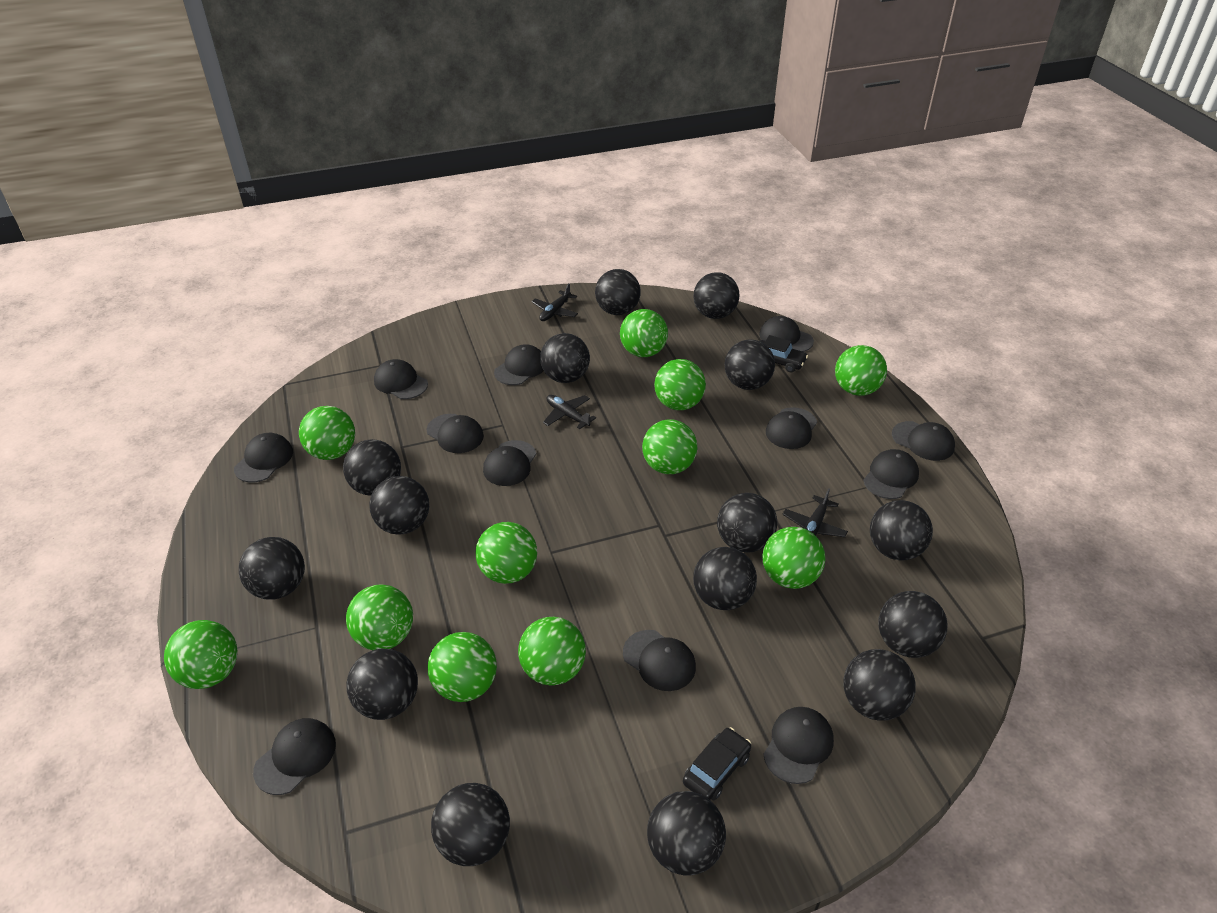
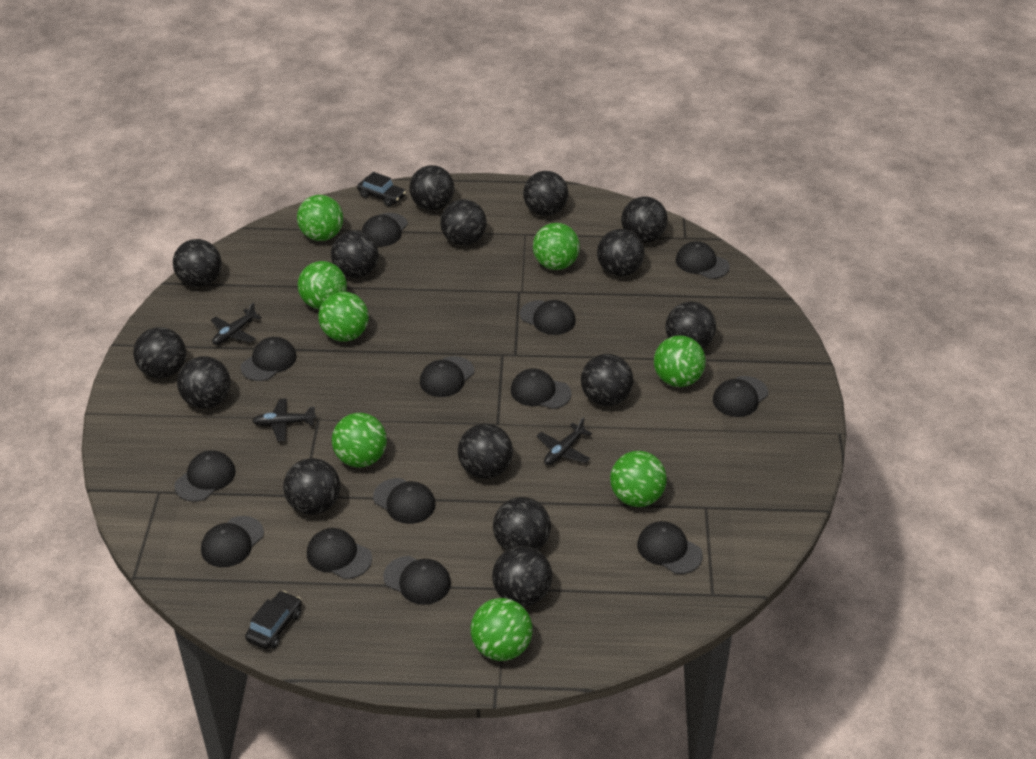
black cap: 12 -> 13
green ball: 11 -> 8

